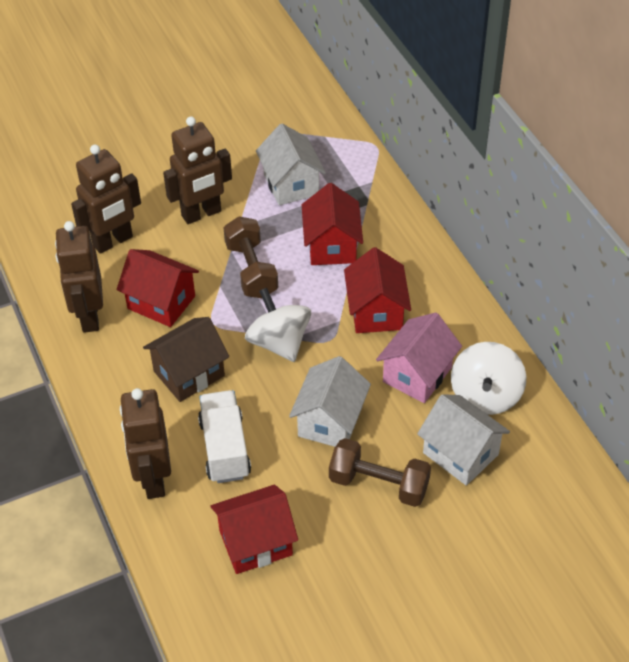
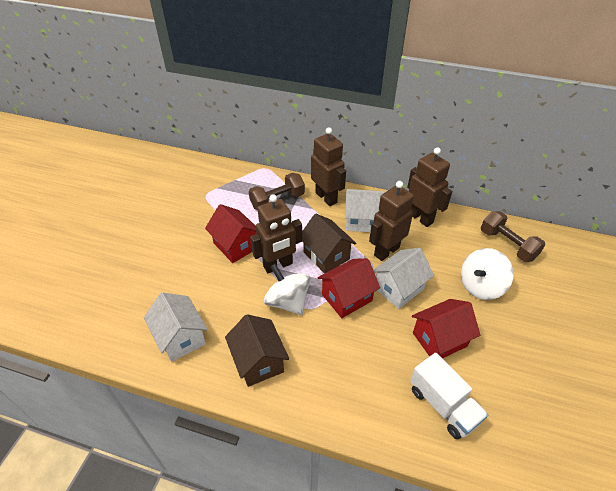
brown house: 1 -> 2
pink house: 1 -> 0
red house: 4 -> 3

